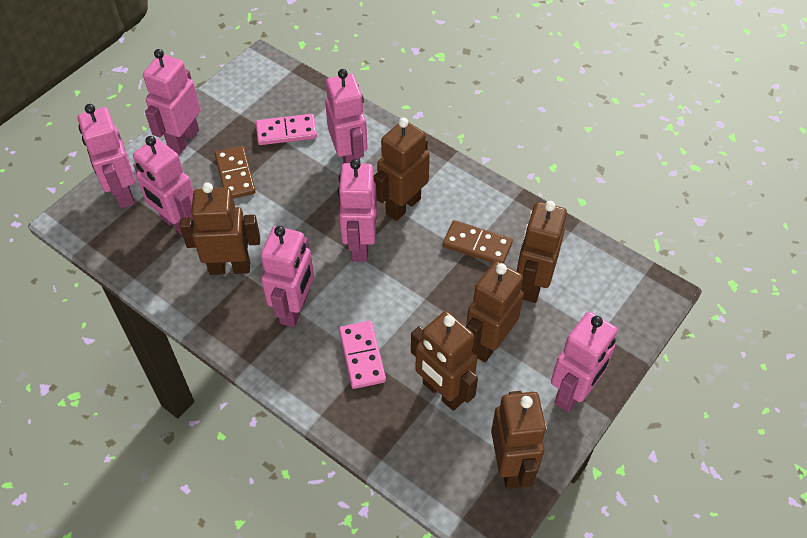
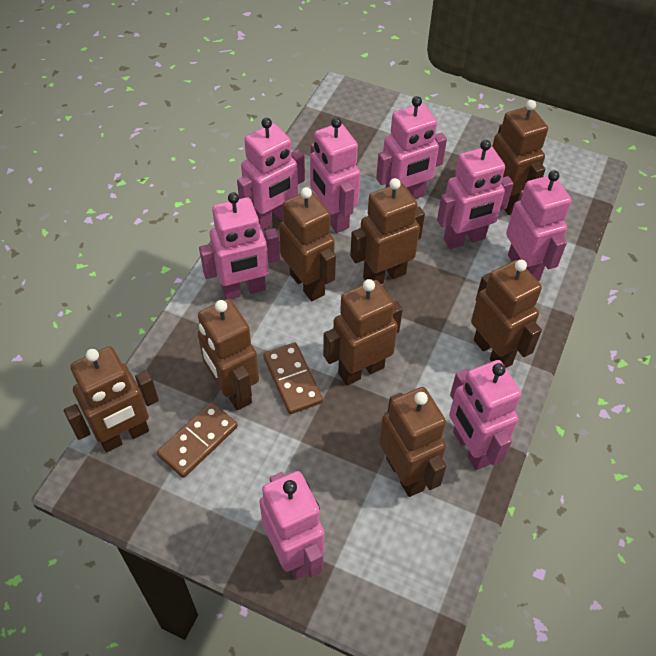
brown robot: 6 -> 8
pink domino: 2 -> 0
pink robot: 7 -> 8

